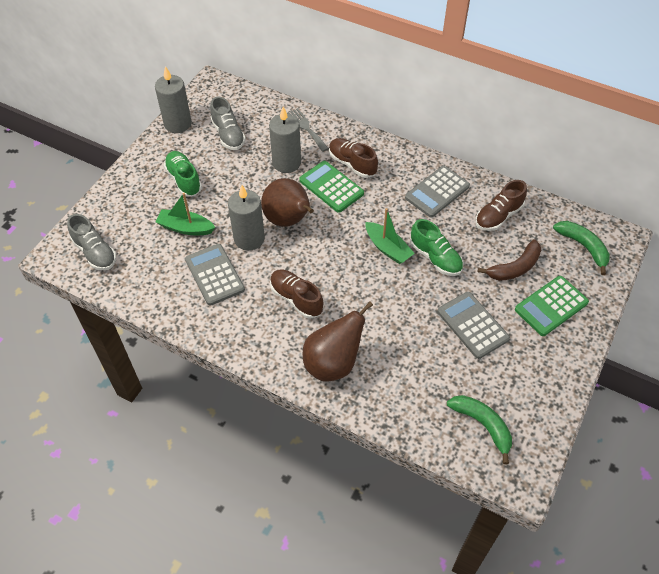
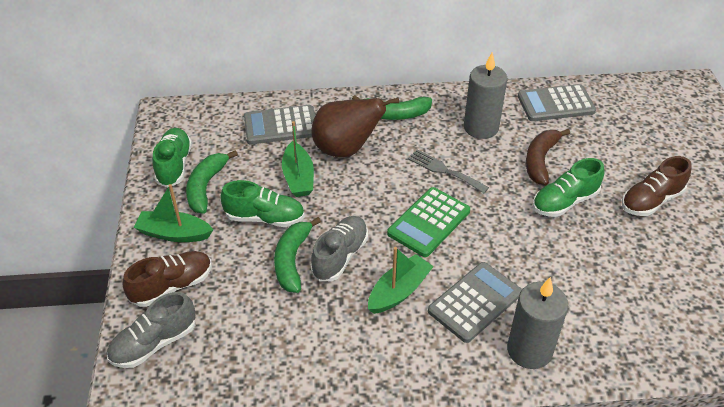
brown pear: 2 -> 1
brown shoe: 3 -> 2
green banana: 2 -> 3
green boat: 2 -> 3
green calculator: 2 -> 1
green shoe: 2 -> 3
grey candle: 3 -> 2

